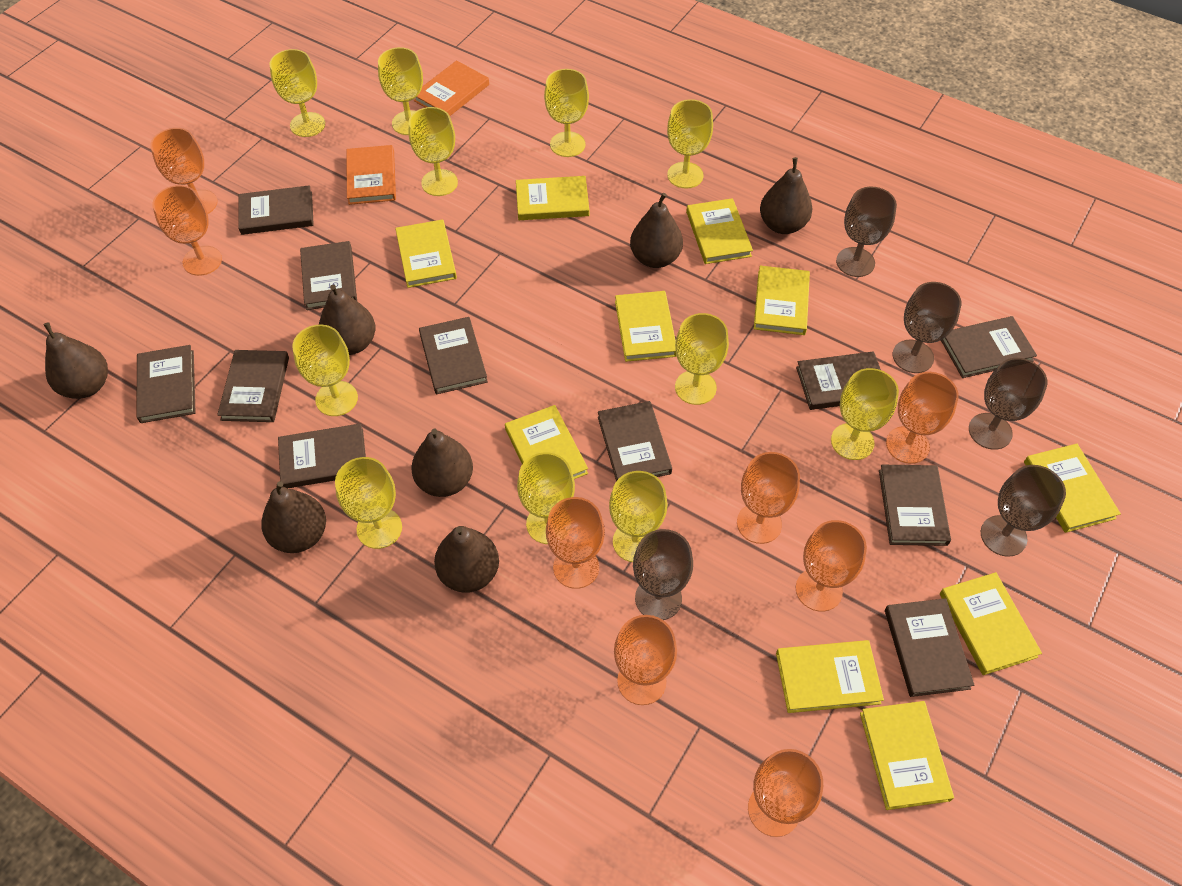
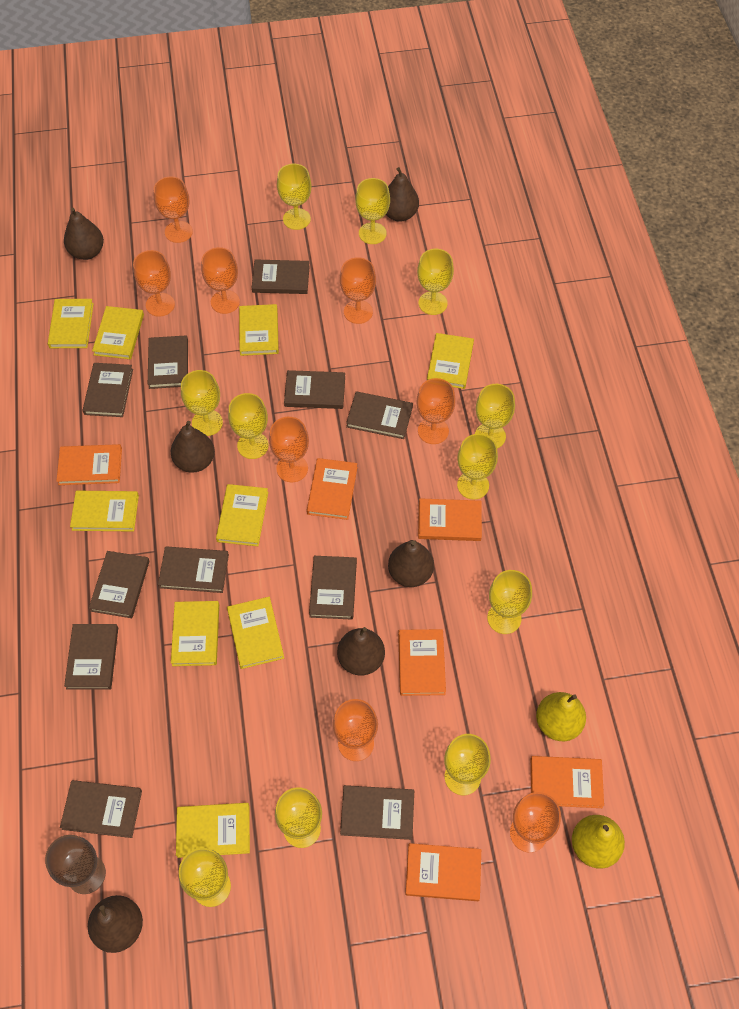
brown goblet: 5 -> 1
brown pear: 7 -> 6
orange book: 2 -> 6
yellow book: 10 -> 9
yellow pear: 0 -> 2

